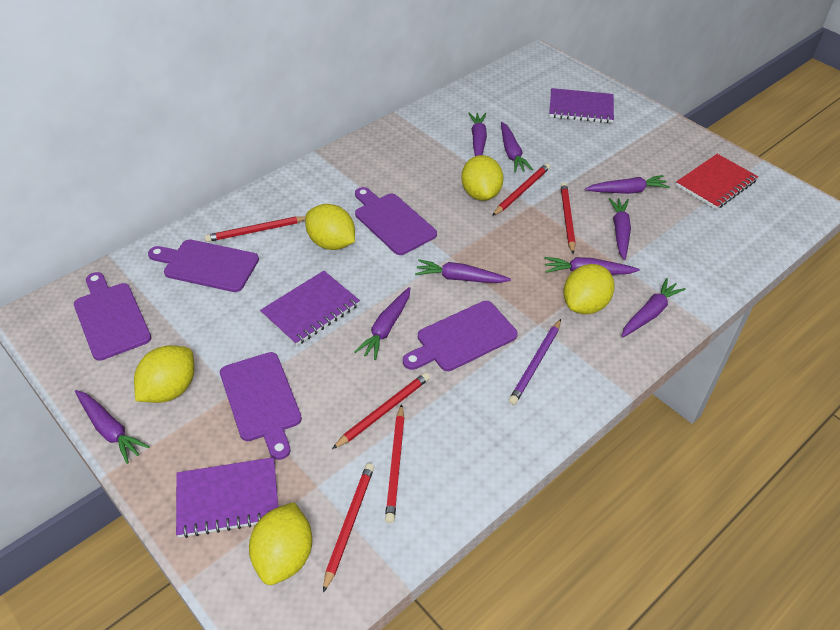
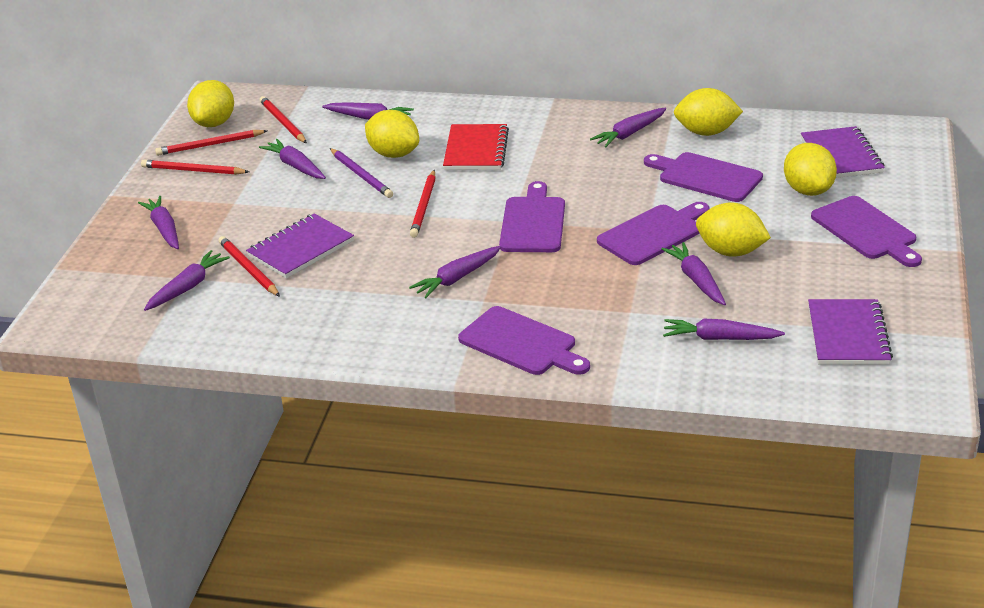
purple carrot: 9 -> 8
red pencil: 6 -> 5

